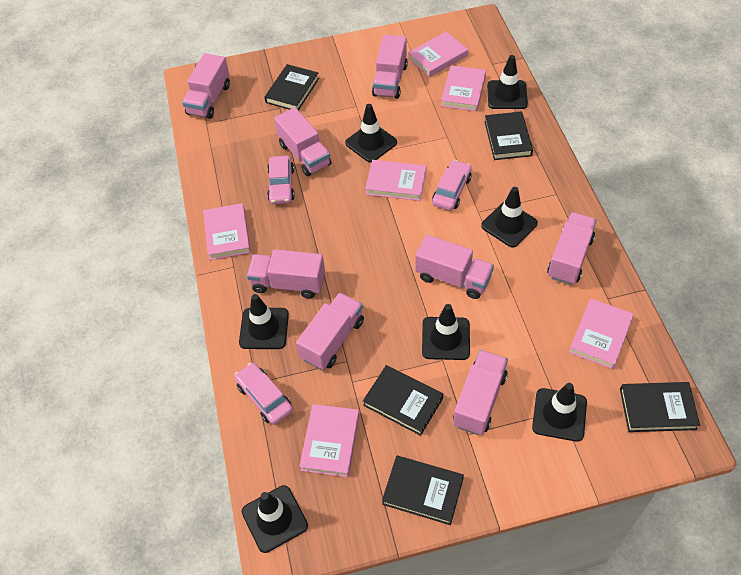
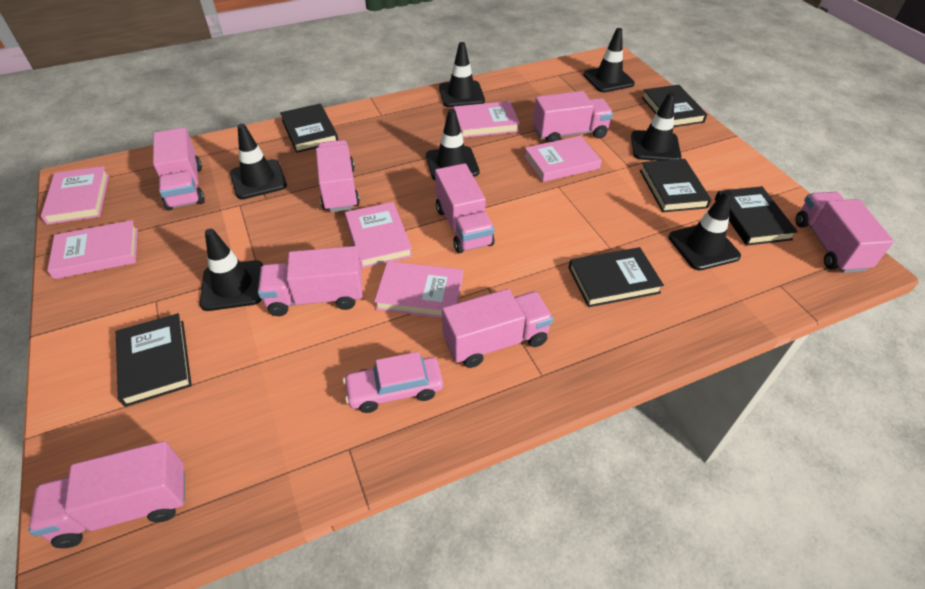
black book: 5 -> 6
pink car: 3 -> 1

